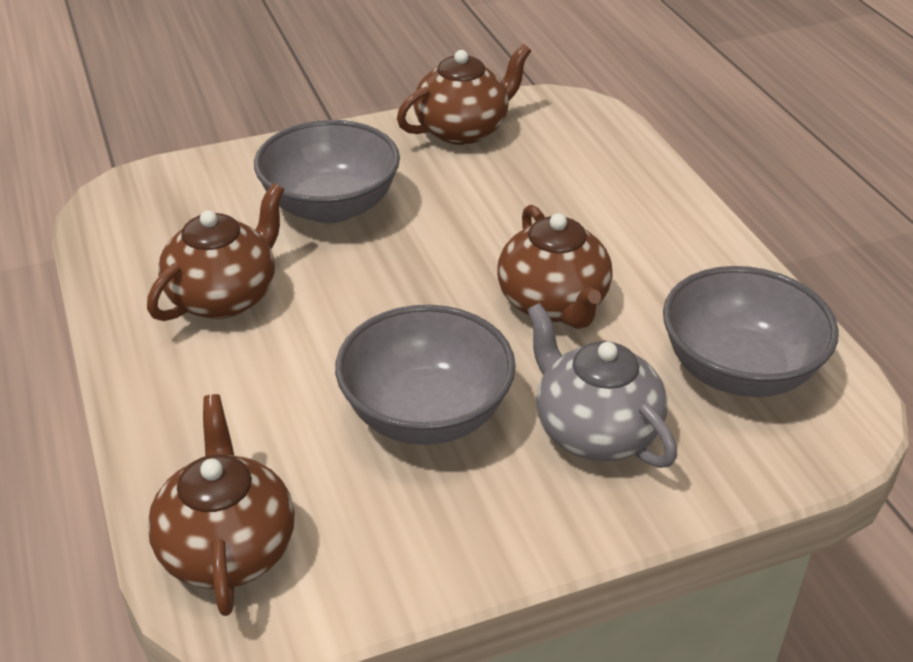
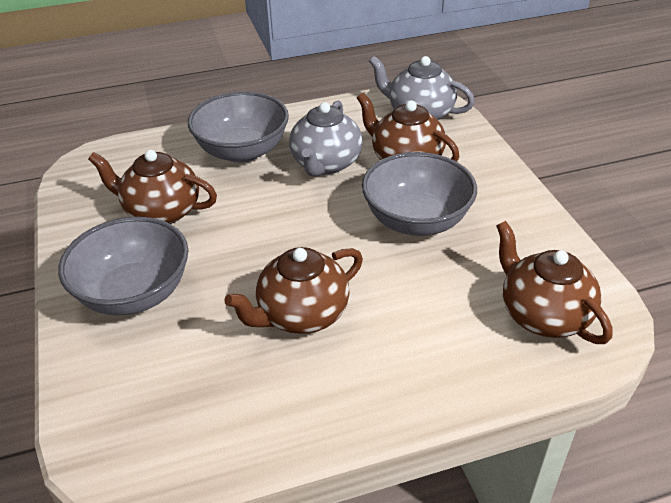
grey teapot: 1 -> 2

